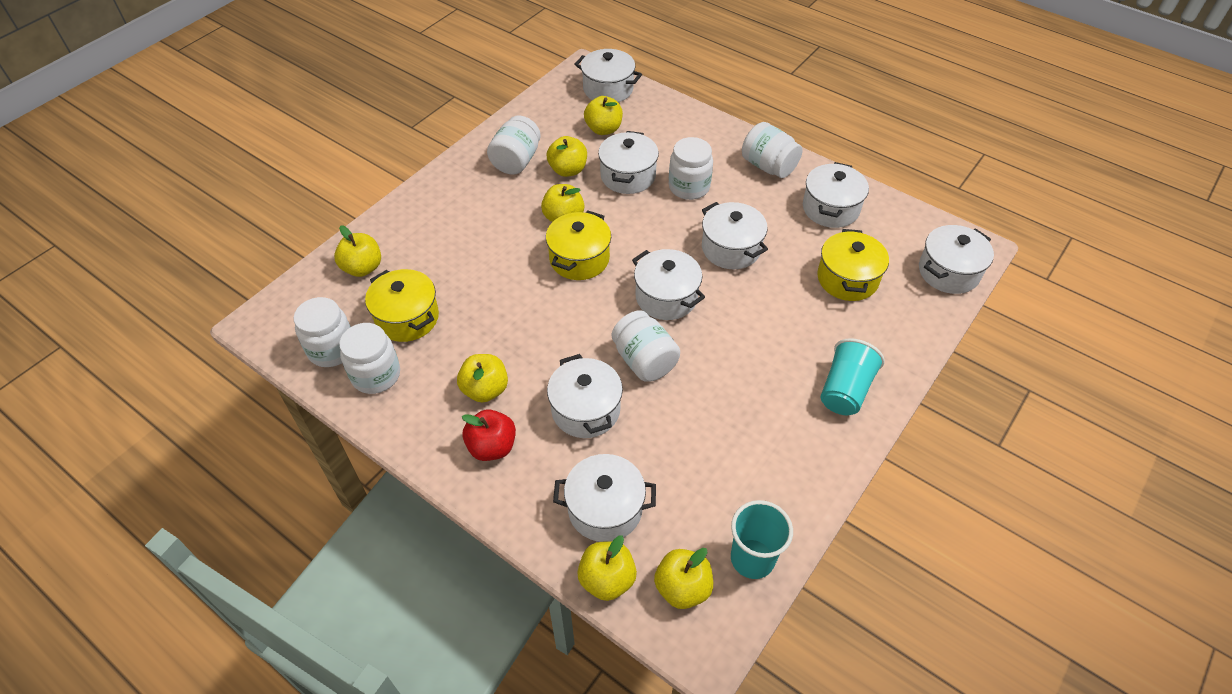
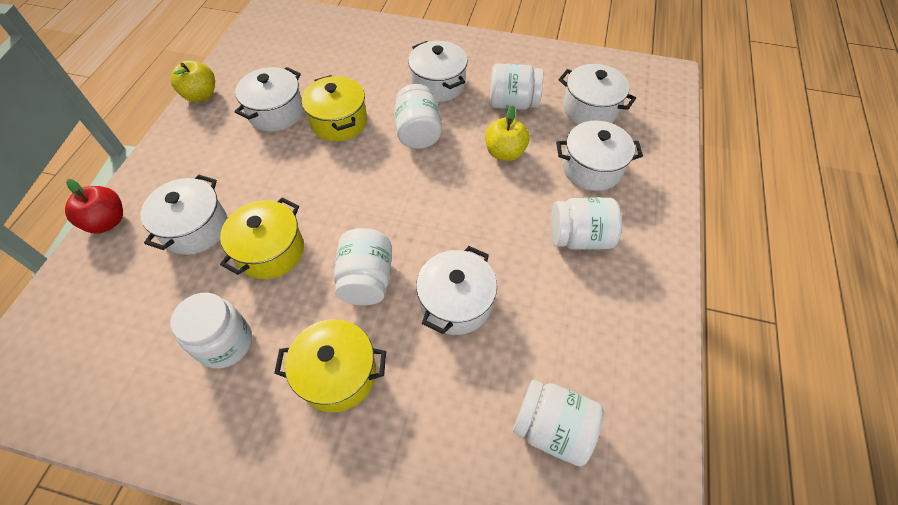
turquoise cup: 2 -> 0
white pot: 8 -> 6
yellow apple: 7 -> 2

